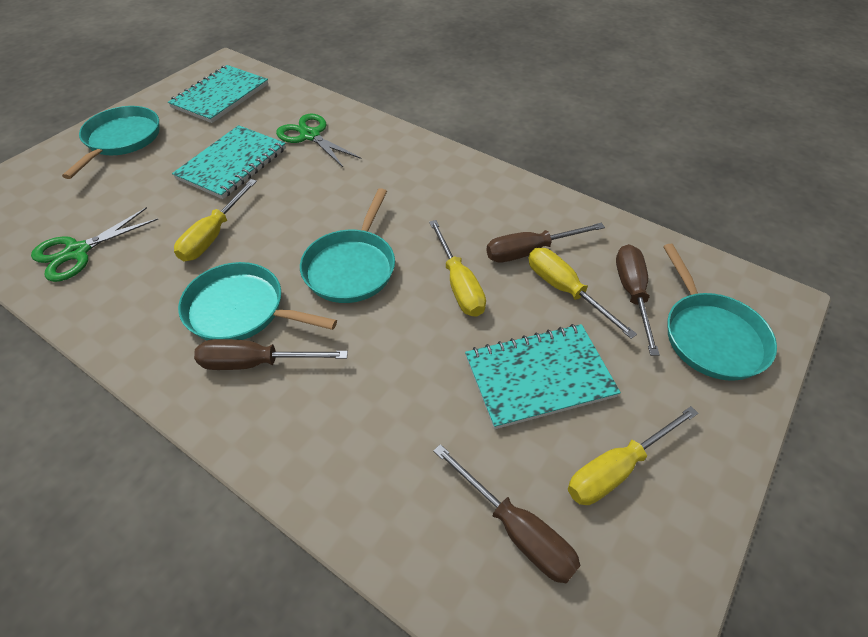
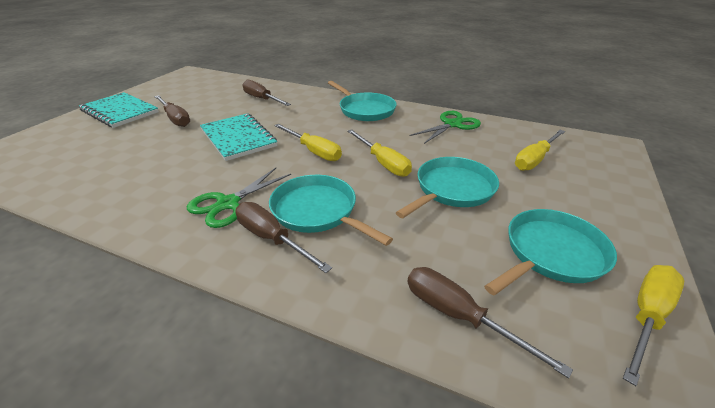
turquoise notebook: 3 -> 2

